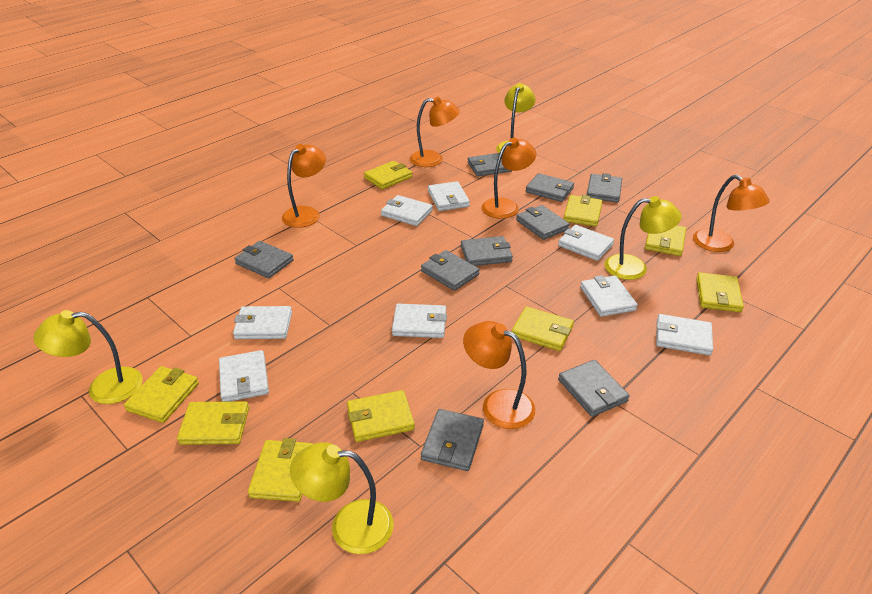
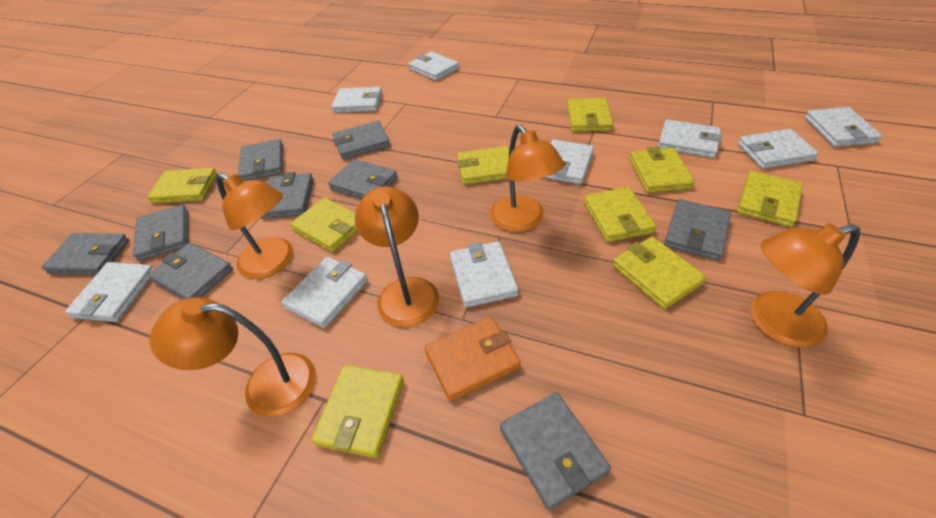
orange wallet: 0 -> 1
white wallet: 8 -> 9
yellow lamp: 4 -> 0

